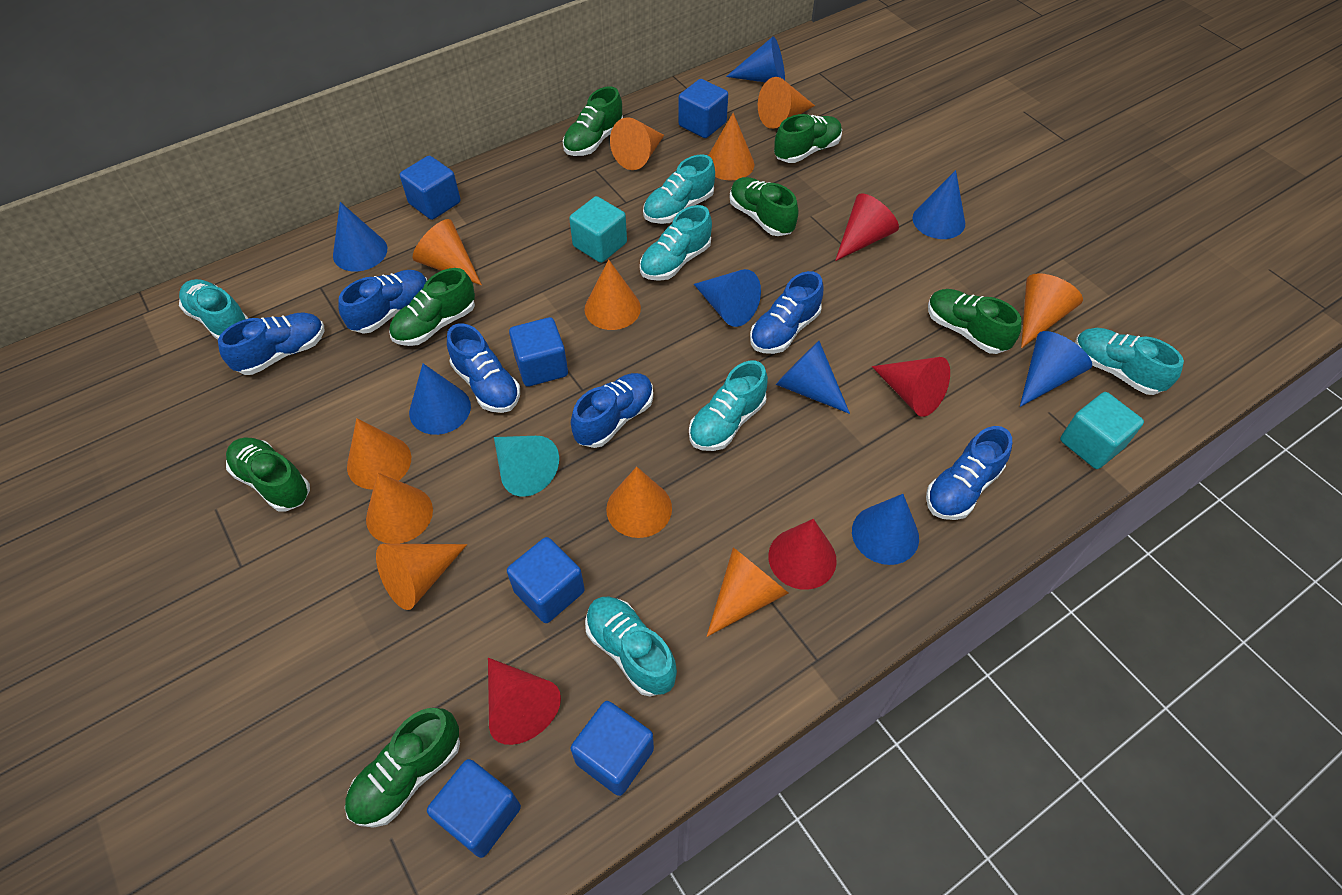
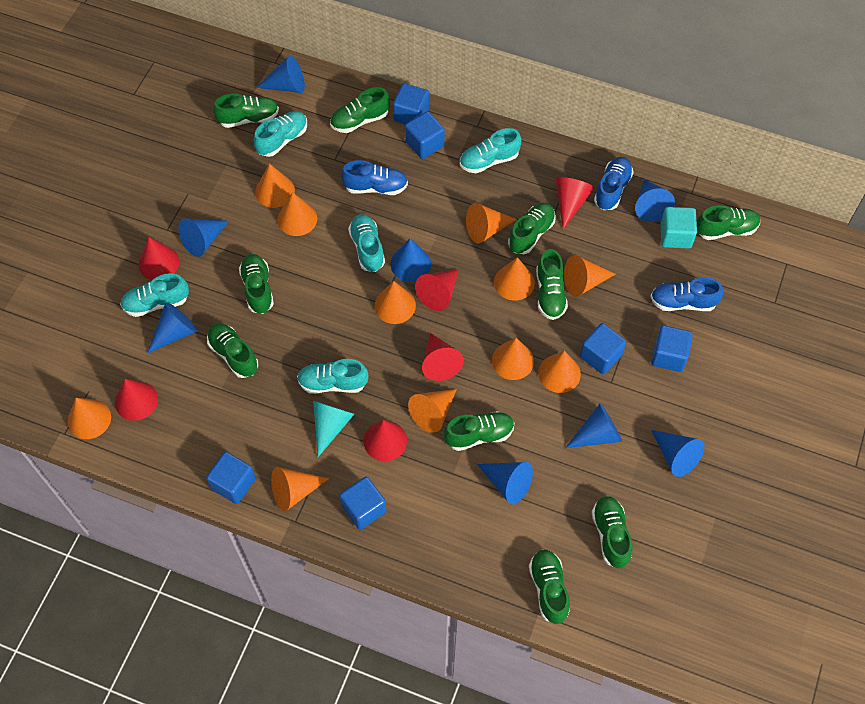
blue shoe: 6 -> 3
green shoe: 7 -> 10
red cone: 4 -> 6
turquoise cube: 2 -> 1
turquoise shoe: 6 -> 5

